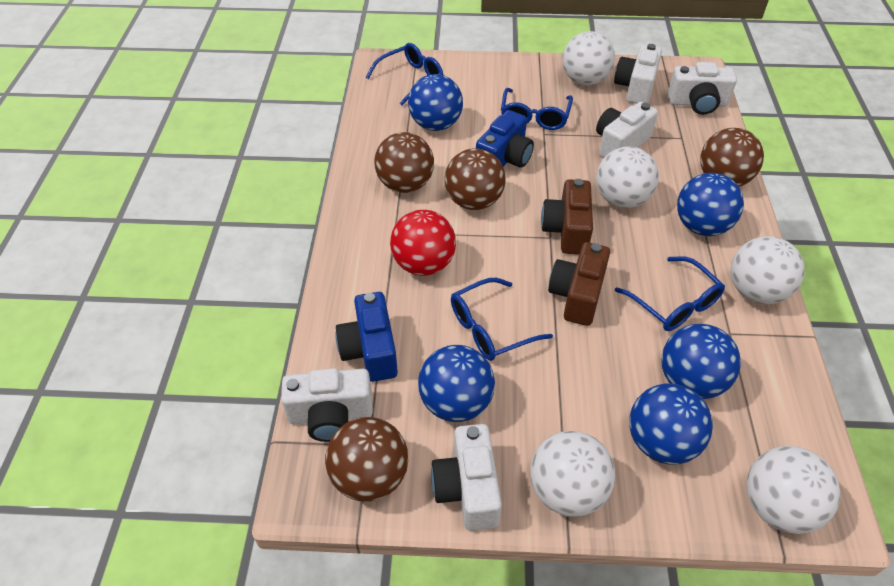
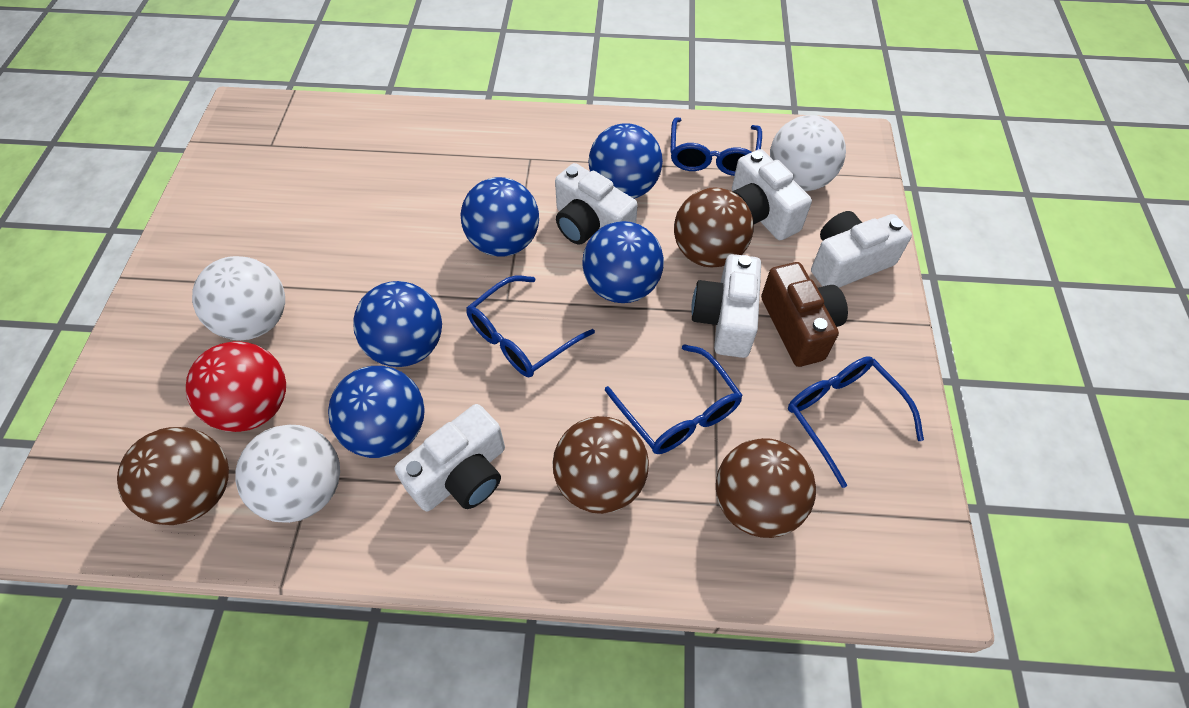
blue camera: 2 -> 0
brown camera: 2 -> 1
white ball: 5 -> 3

